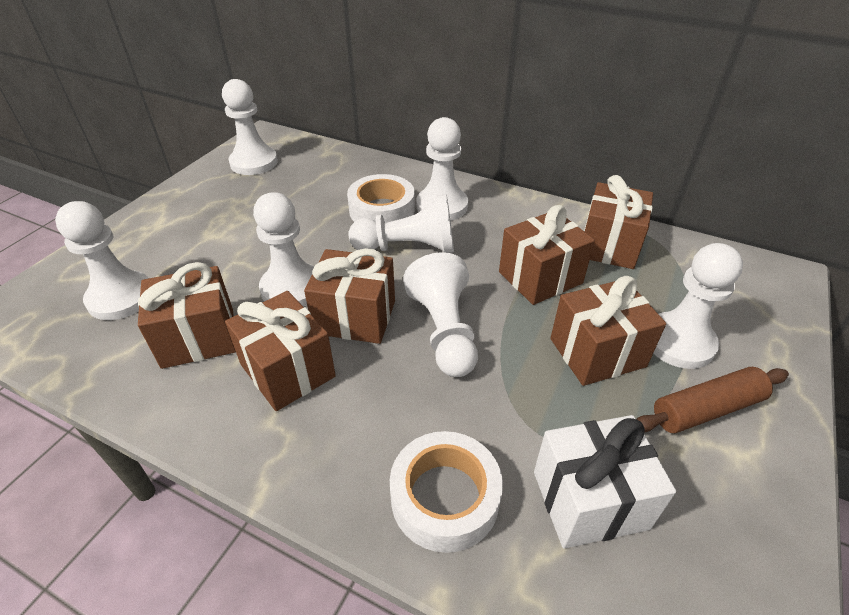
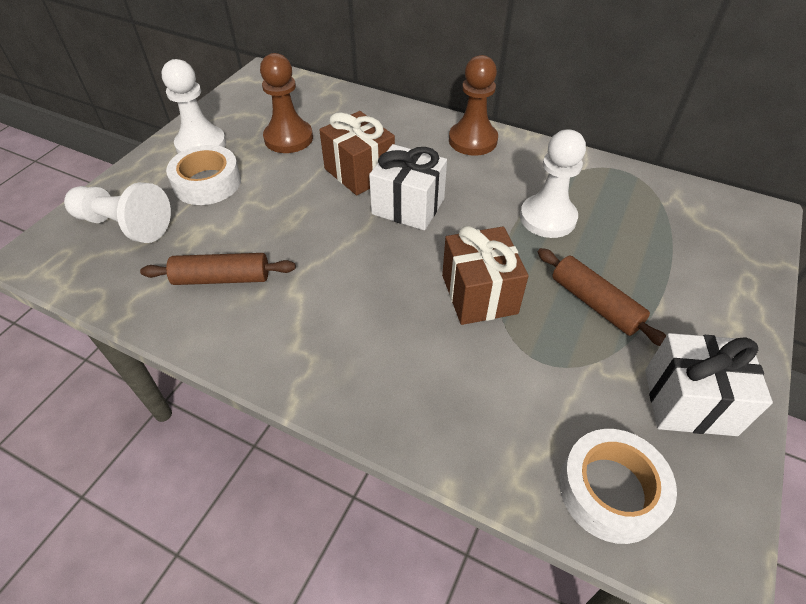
brown gift: 6 -> 2
brown pawn: 0 -> 2
brown rolling pin: 1 -> 2
white gift: 1 -> 2
white pawn: 7 -> 3

